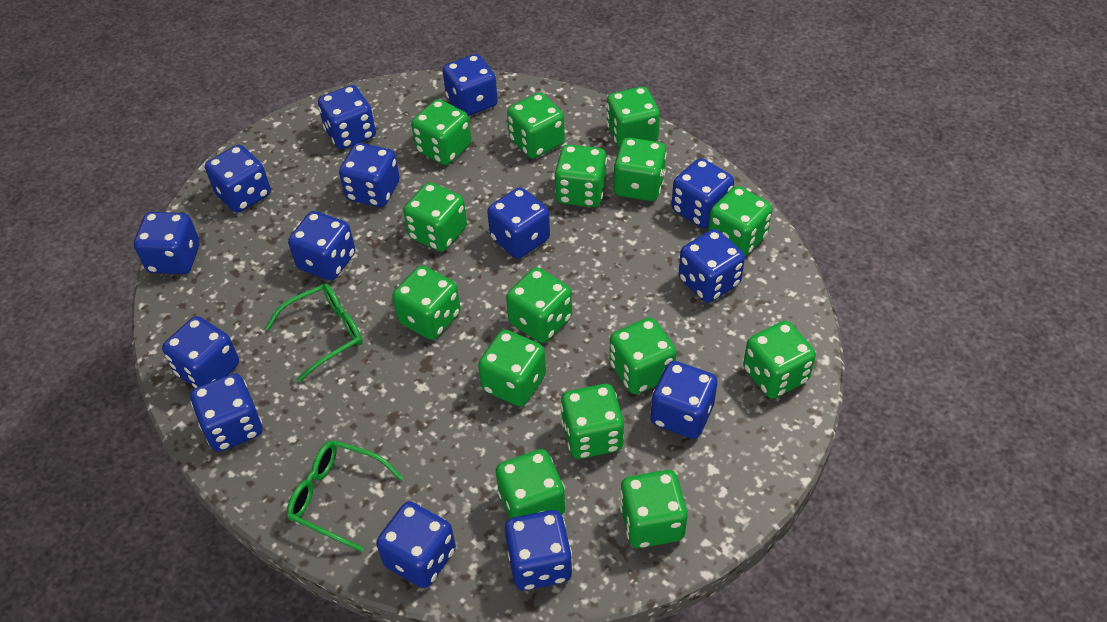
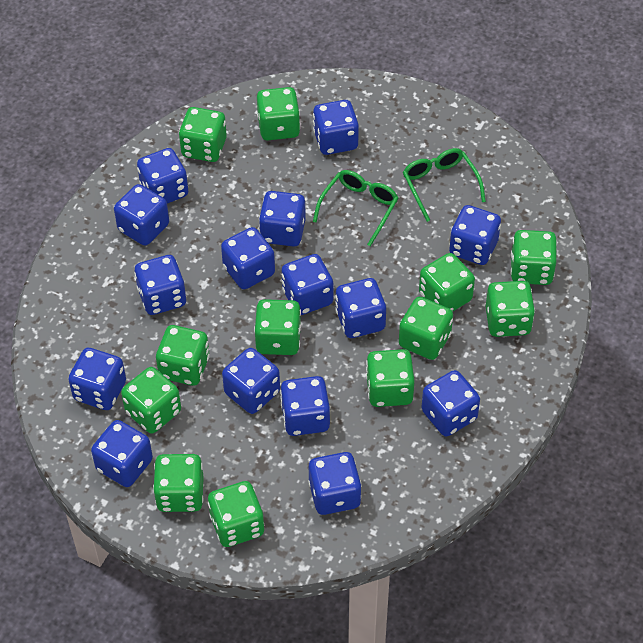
blue dice: 14 -> 15
green dice: 15 -> 12

